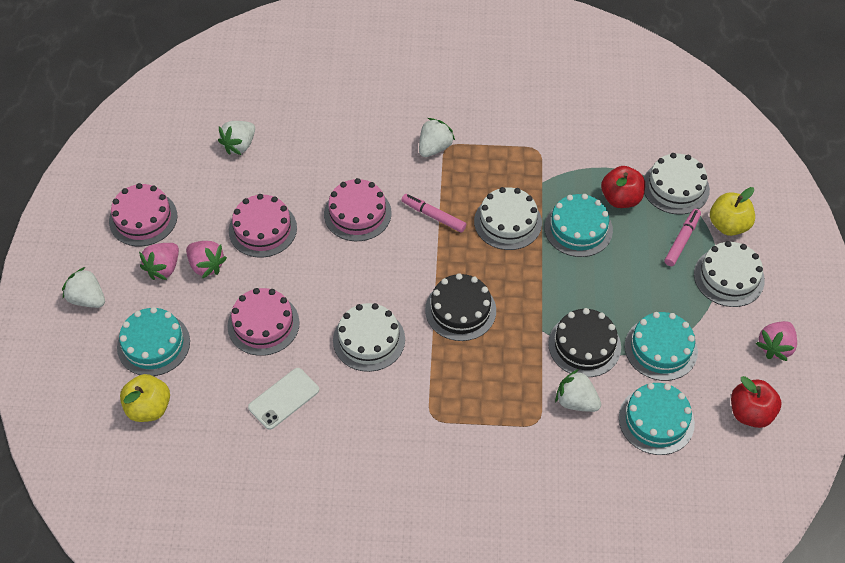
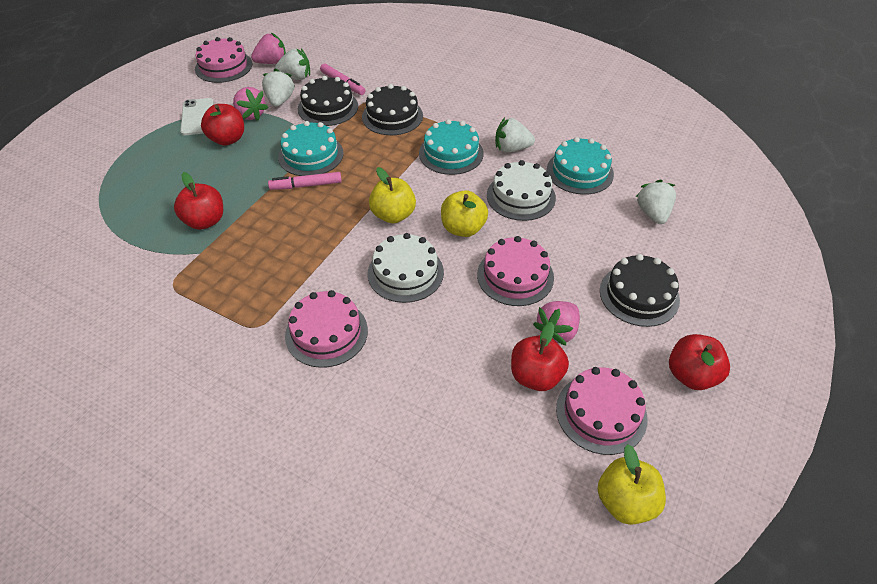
black cake: 2 -> 3
red apple: 2 -> 4
turquoise cake: 4 -> 3
white cake: 4 -> 2
yellow apple: 2 -> 3

